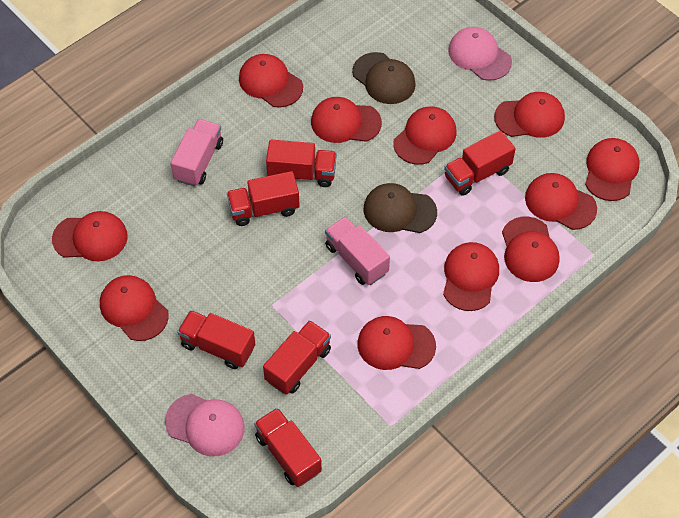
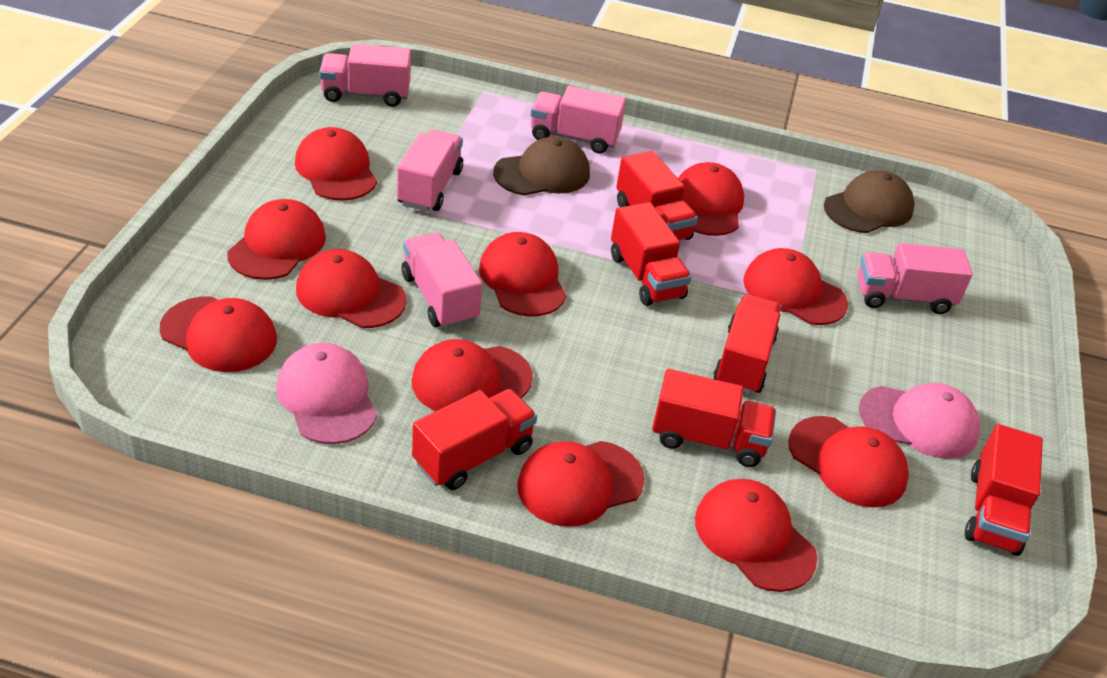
pink truck: 2 -> 5

